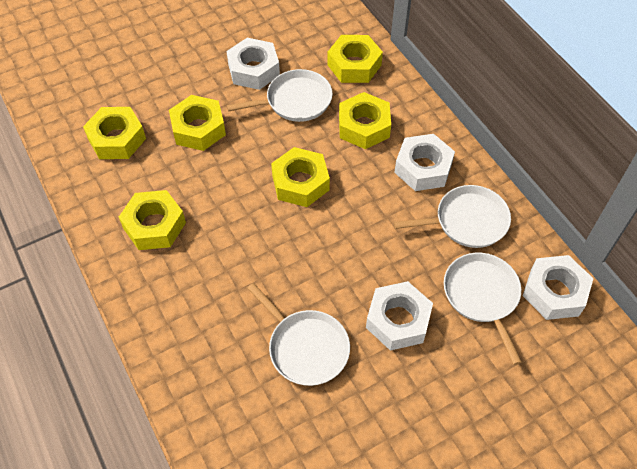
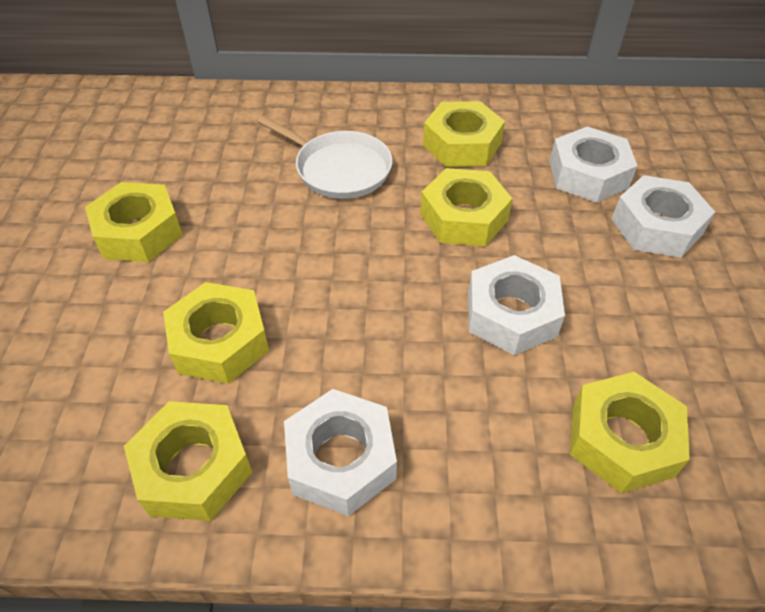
white pan: 4 -> 1

